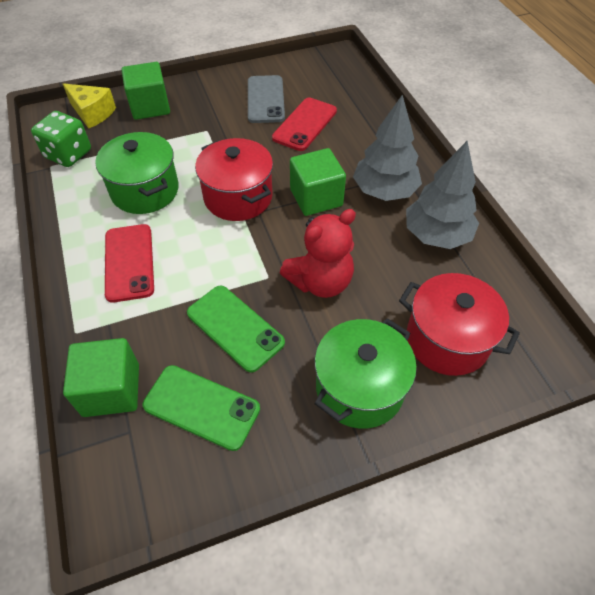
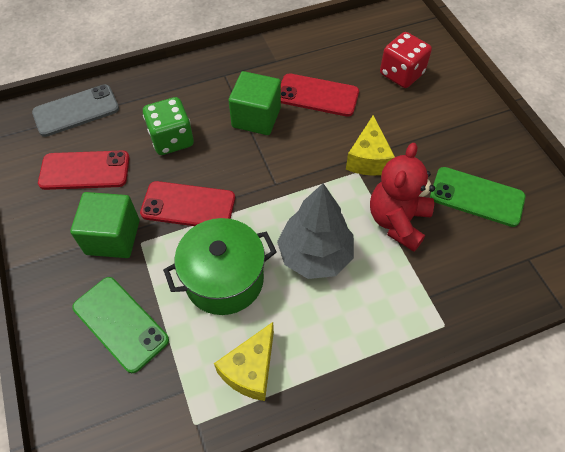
green cube: 3 -> 2
green pot: 2 -> 1
grey tree: 2 -> 1
red dice: 0 -> 1
red phone: 2 -> 3
red pot: 2 -> 0
yellow cheese: 1 -> 2

